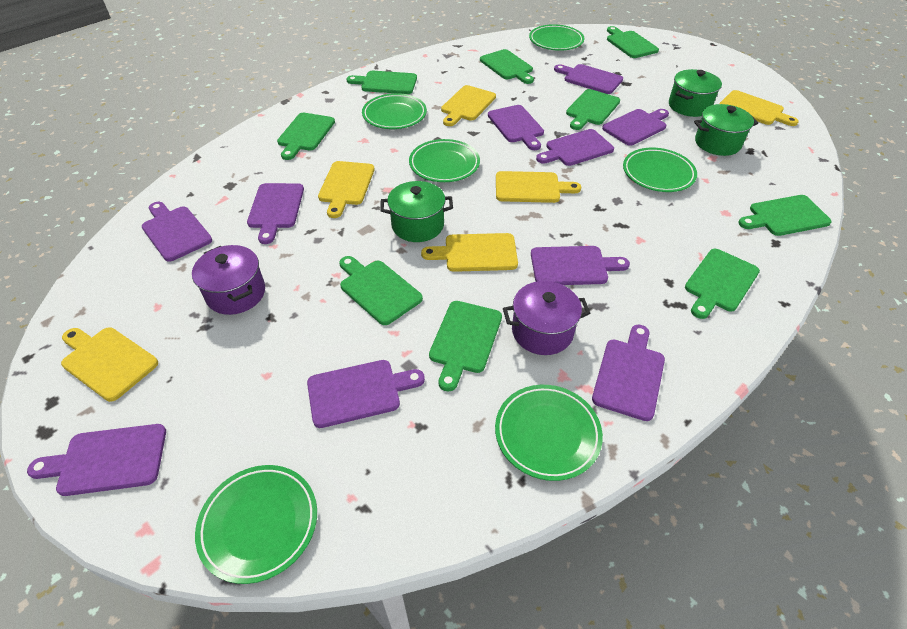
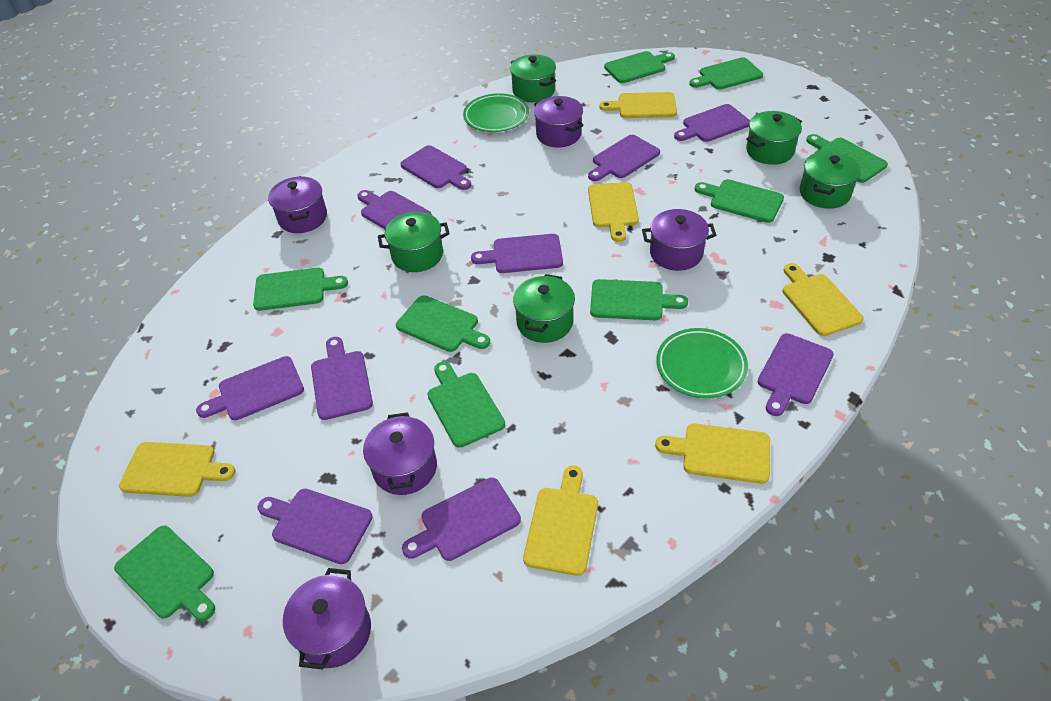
green plate: 6 -> 2
green pot: 3 -> 5
purple pot: 2 -> 5

